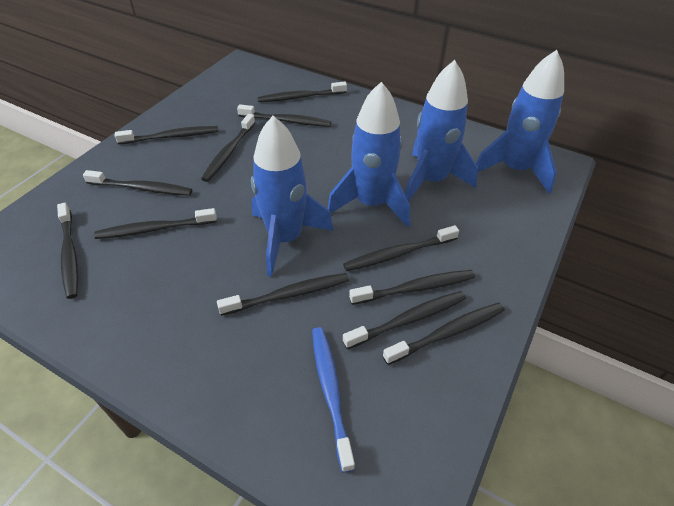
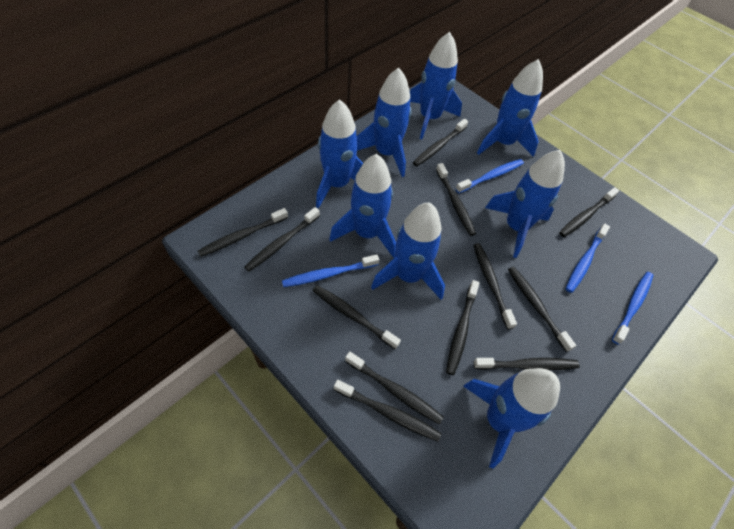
blue rocket: 4 -> 8
blue toothbrush: 1 -> 4

